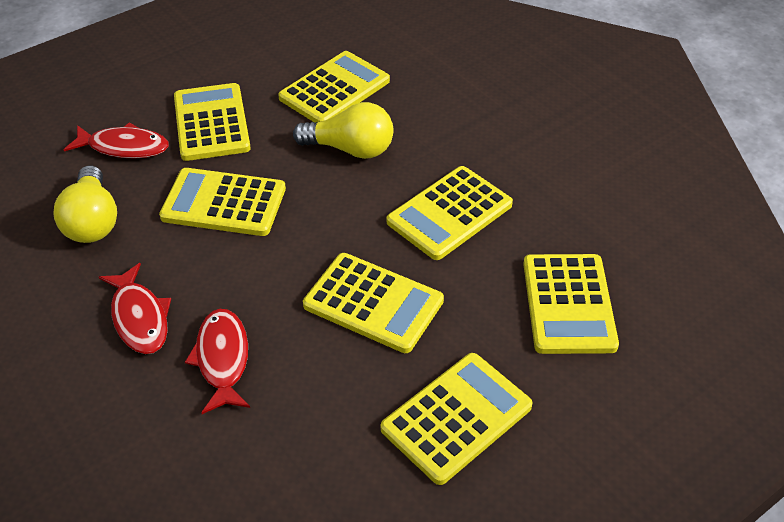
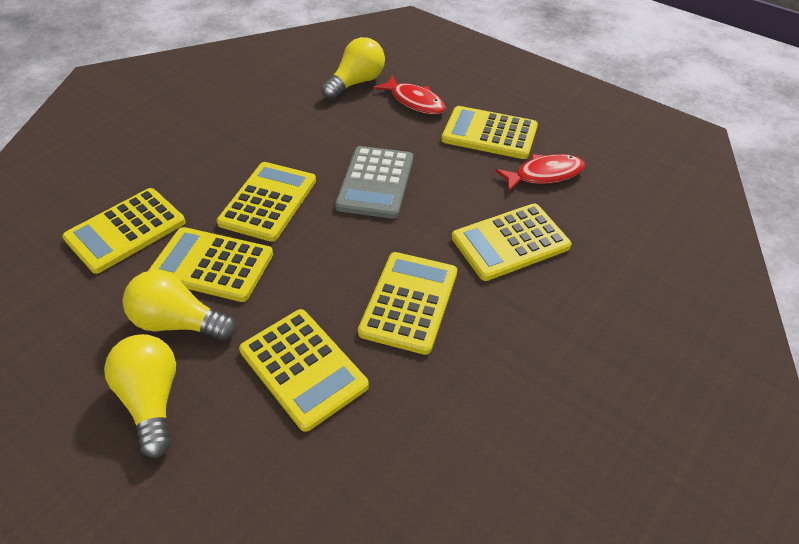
grey calculator: 0 -> 1
red fish: 3 -> 2
yellow light bulb: 2 -> 3

